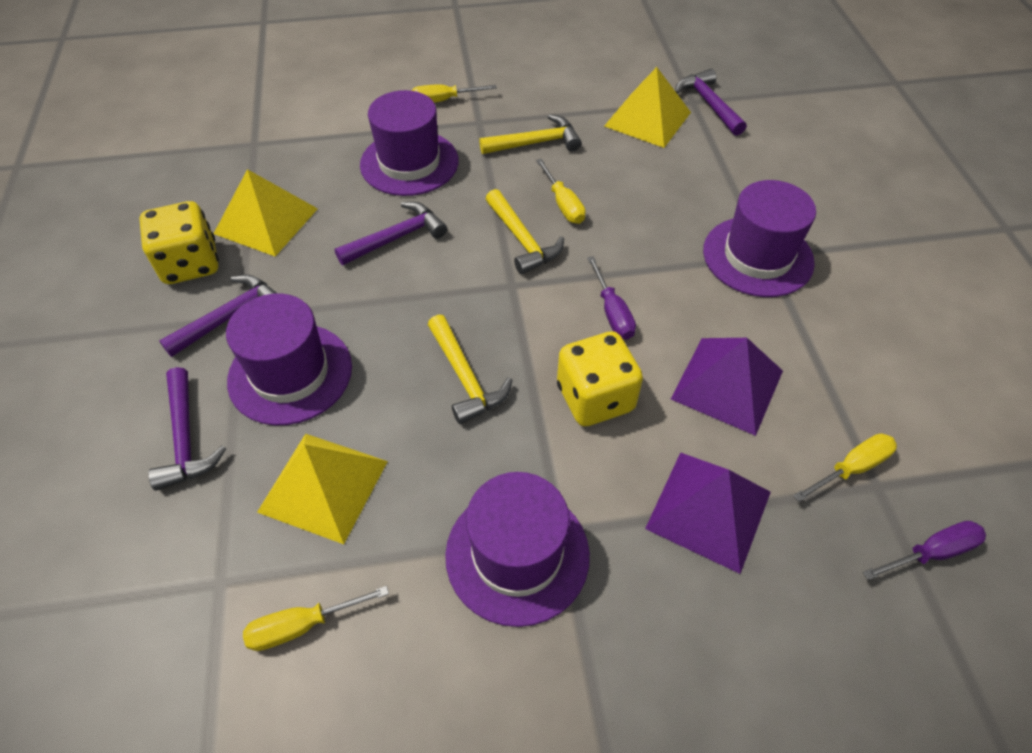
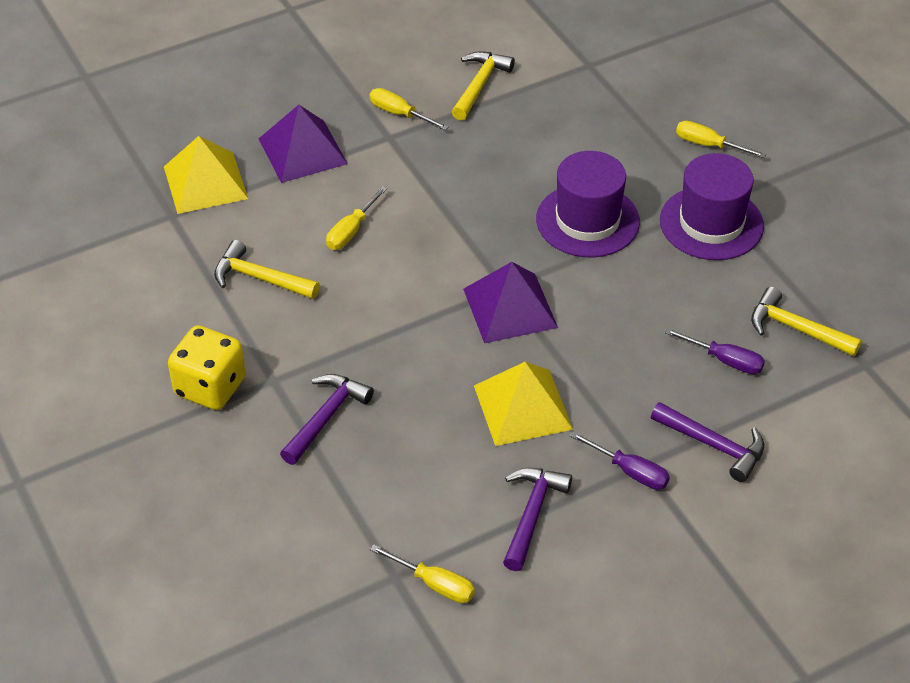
purple hammer: 4 -> 3
purple hat: 4 -> 2
yellow dice: 2 -> 1
yellow pyramid: 3 -> 2

